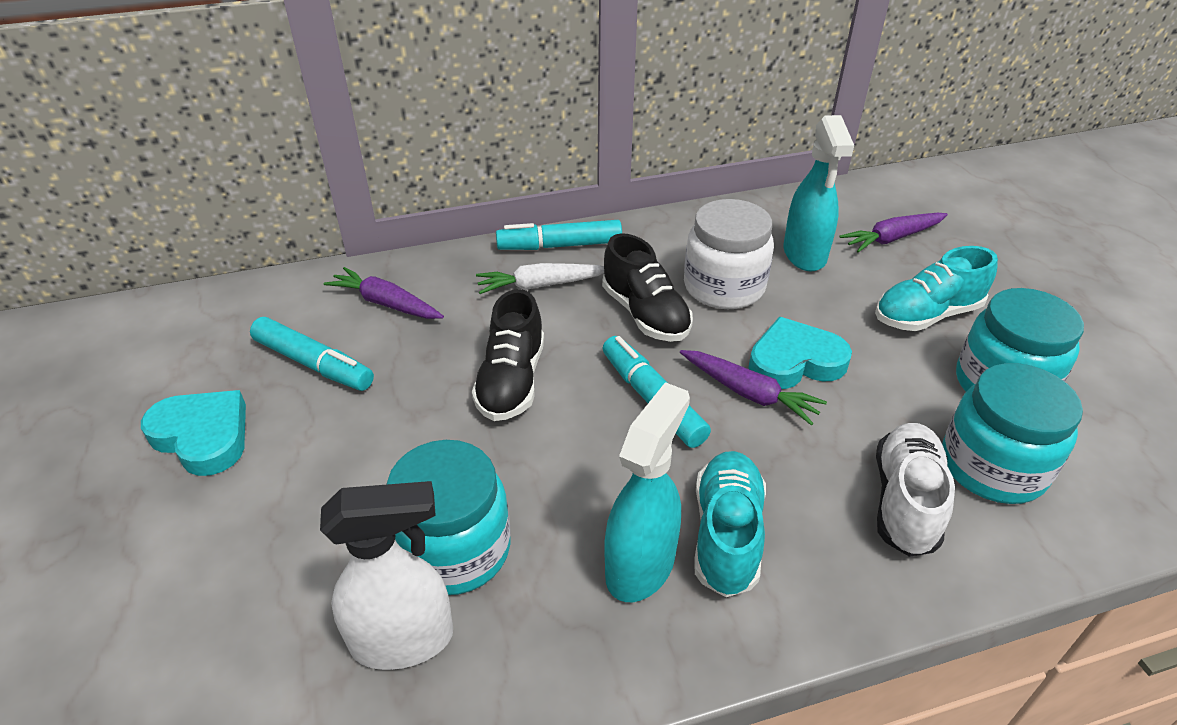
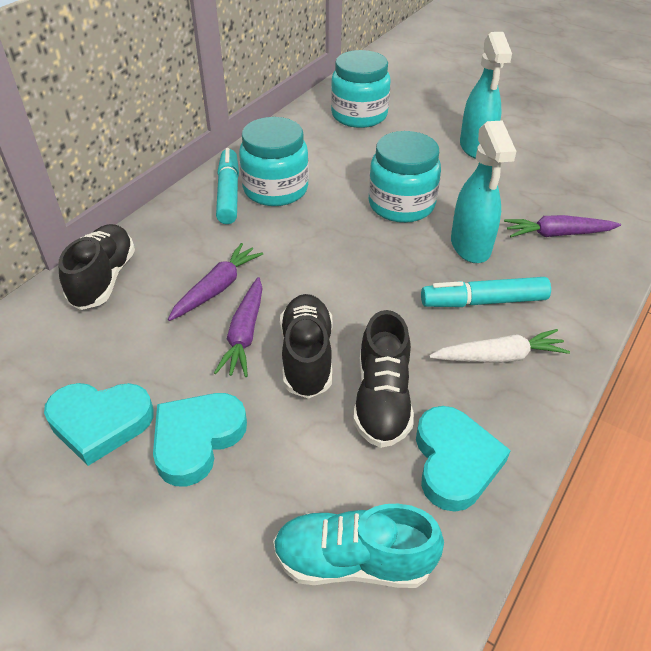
black shoe: 2 -> 3
turquoise heart: 2 -> 3
turquoise marker: 3 -> 2
turquoise shoe: 2 -> 1
white jar: 1 -> 0
white shoe: 1 -> 0
white spray bottle: 1 -> 0

